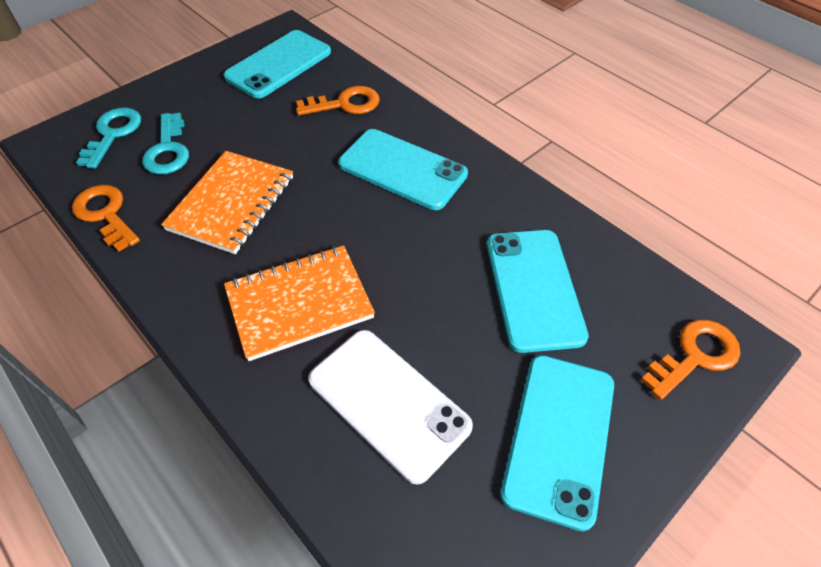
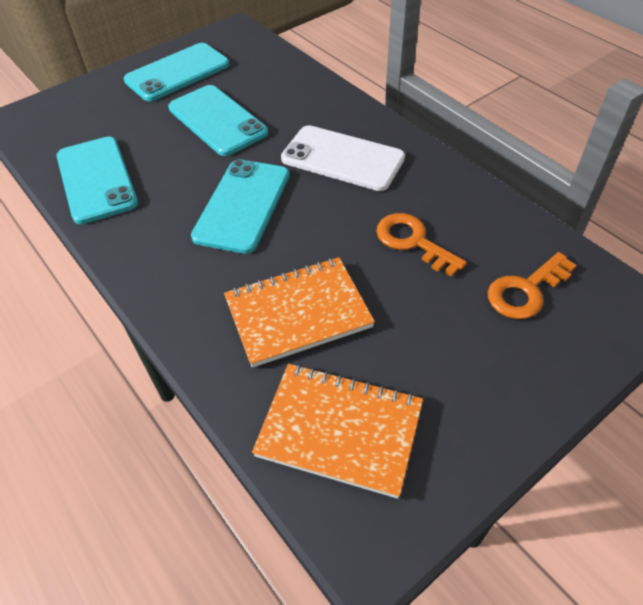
orange key: 3 -> 2
turquoise key: 2 -> 0

